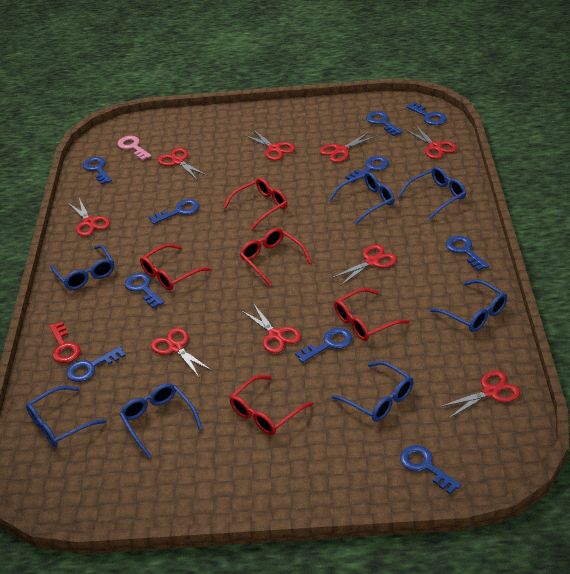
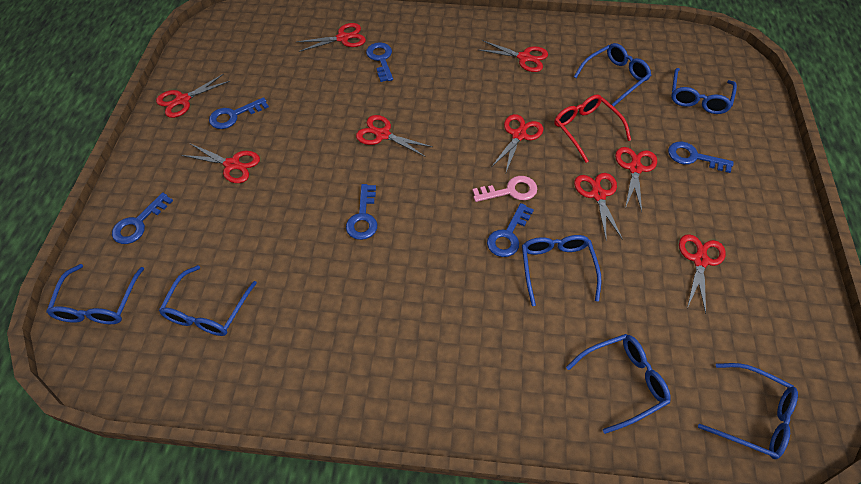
blue key: 10 -> 6
red glasses: 5 -> 1
red key: 1 -> 0

